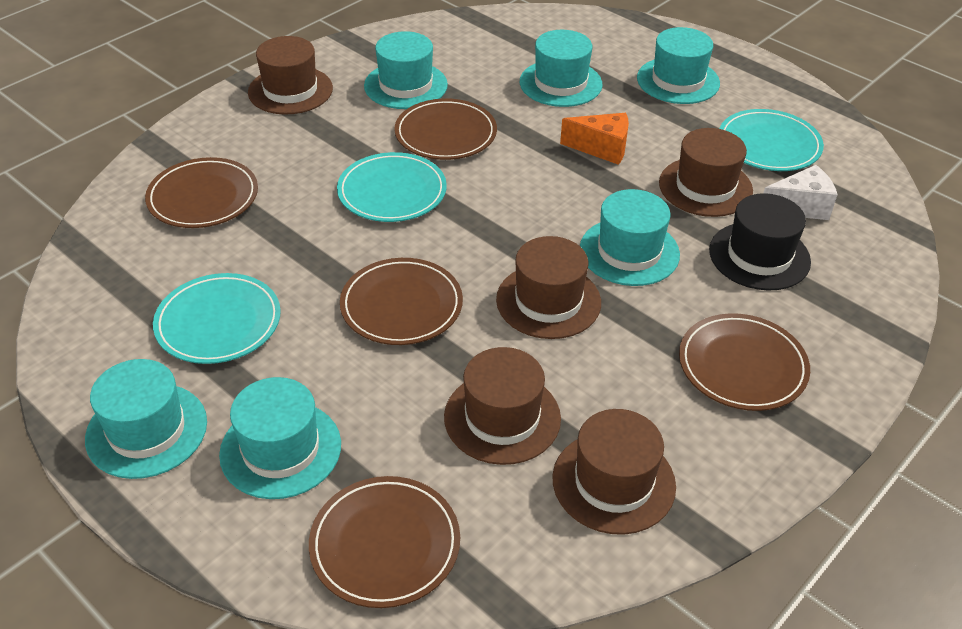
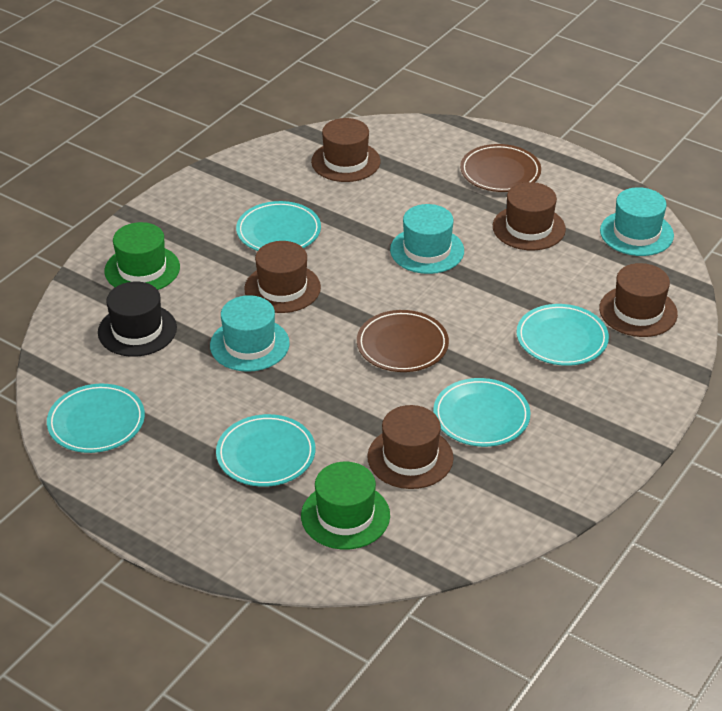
brown plate: 5 -> 2
green hat: 0 -> 2
orange cheese: 1 -> 0
turquoise hat: 6 -> 3
turquoise plate: 3 -> 5
white cheese: 1 -> 0

